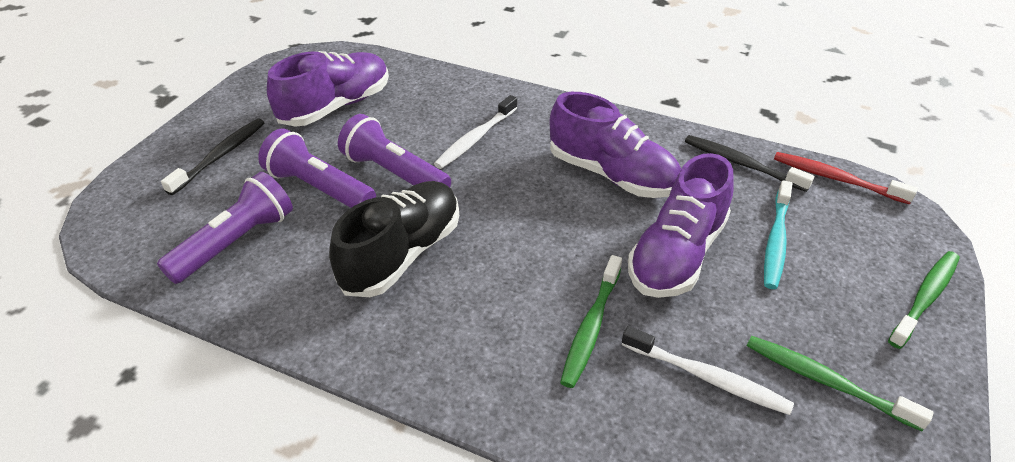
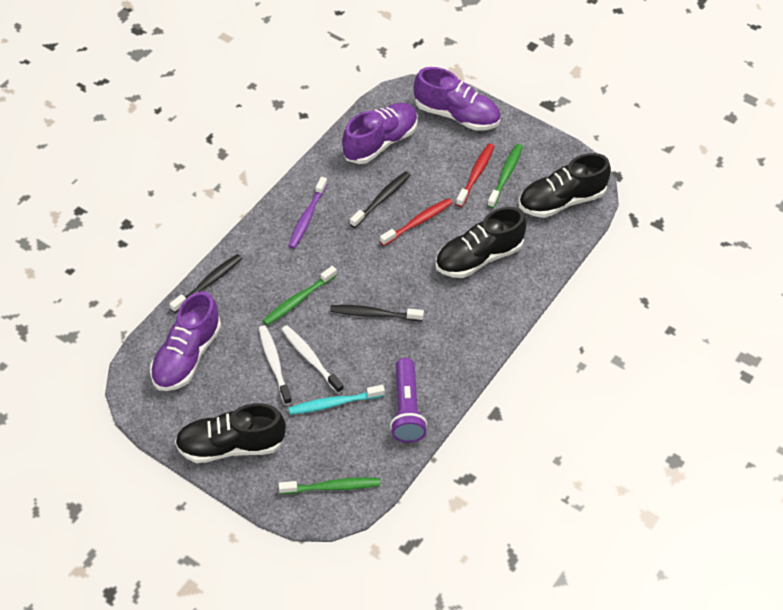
black shoe: 1 -> 3
black toothbrush: 2 -> 3
purple flashlight: 3 -> 1
purple toothbrush: 0 -> 1
red toothbrush: 1 -> 2

